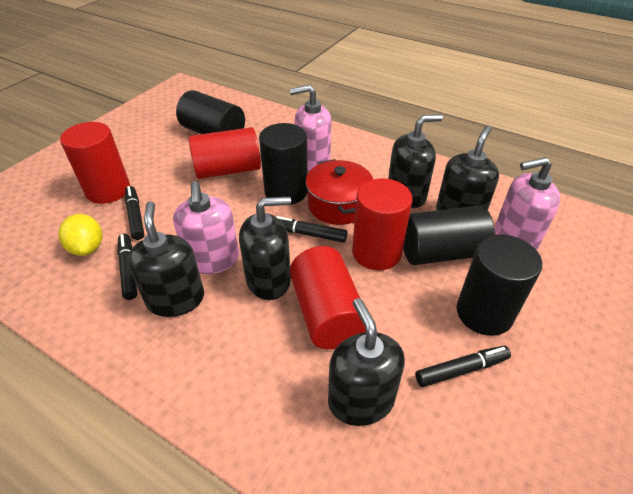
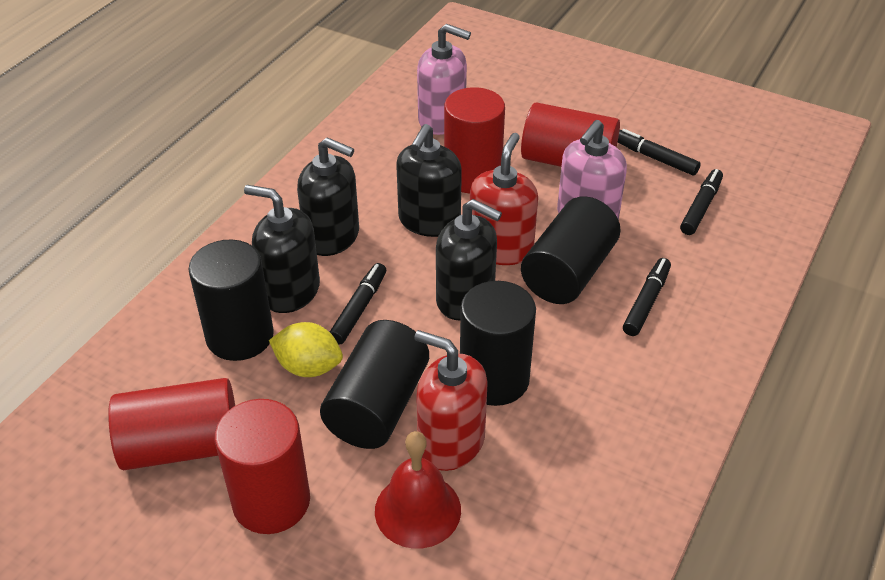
black soap dispenser: 5 -> 4
pink soap dispenser: 3 -> 2
red bell: 0 -> 1
red pot: 1 -> 0
red soap dispenser: 0 -> 2

